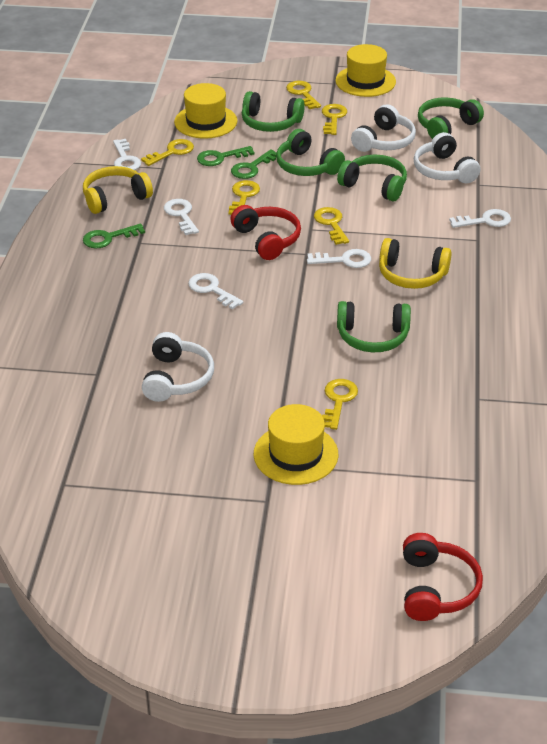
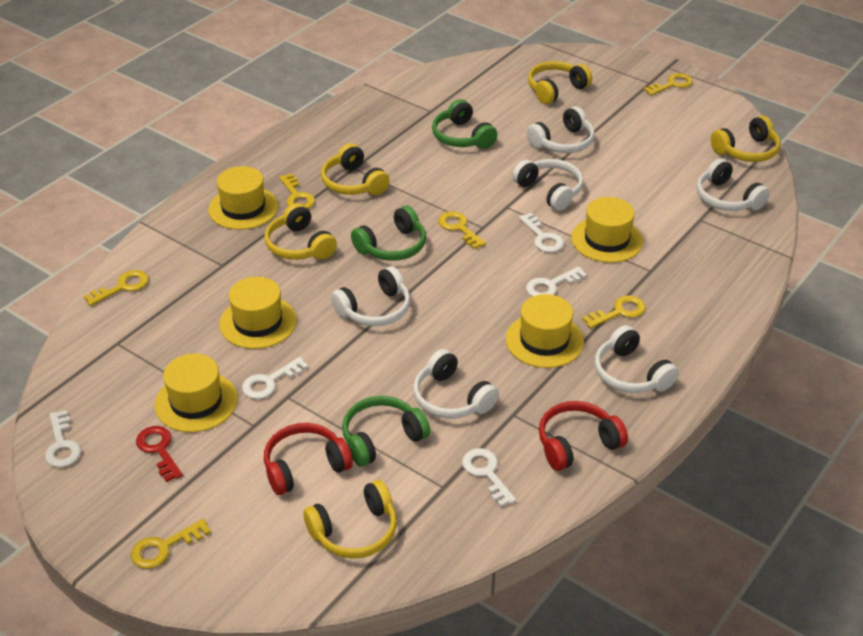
green headphones: 5 -> 3
green key: 3 -> 0
red key: 0 -> 1
white headphones: 3 -> 6
yellow hat: 3 -> 5
yellow headphones: 2 -> 5

